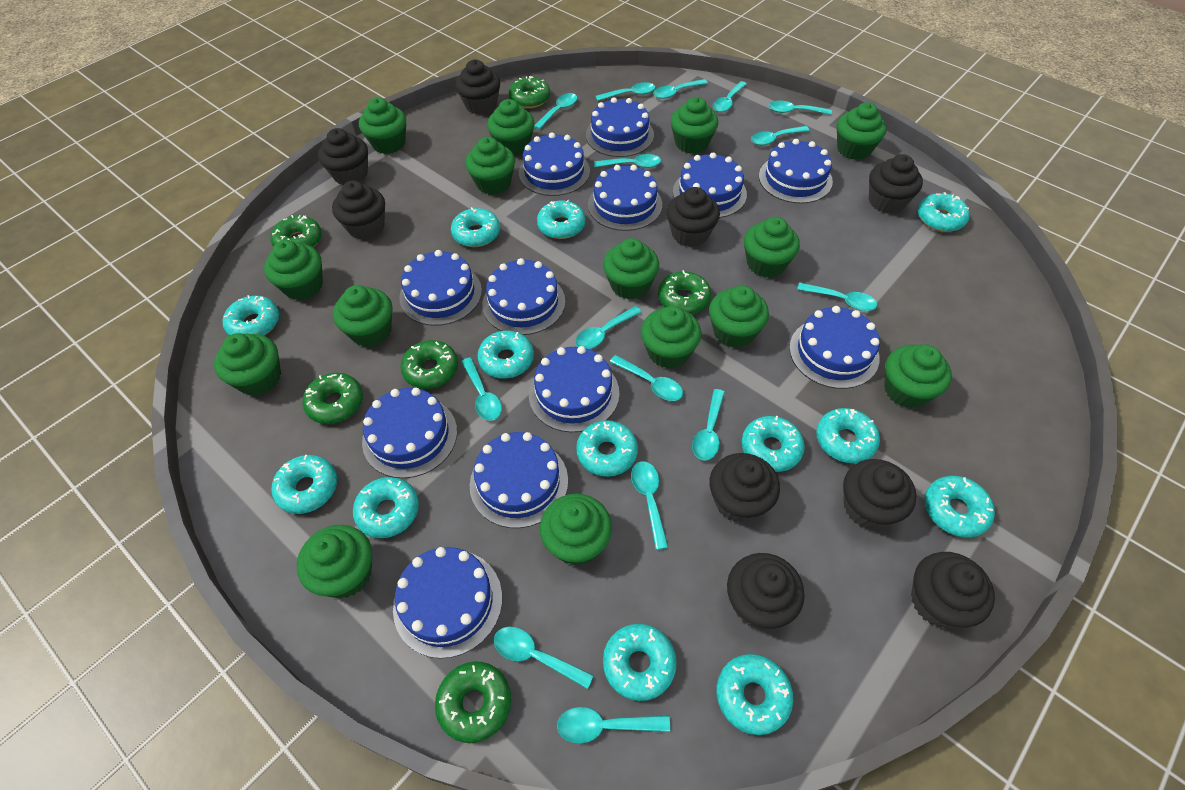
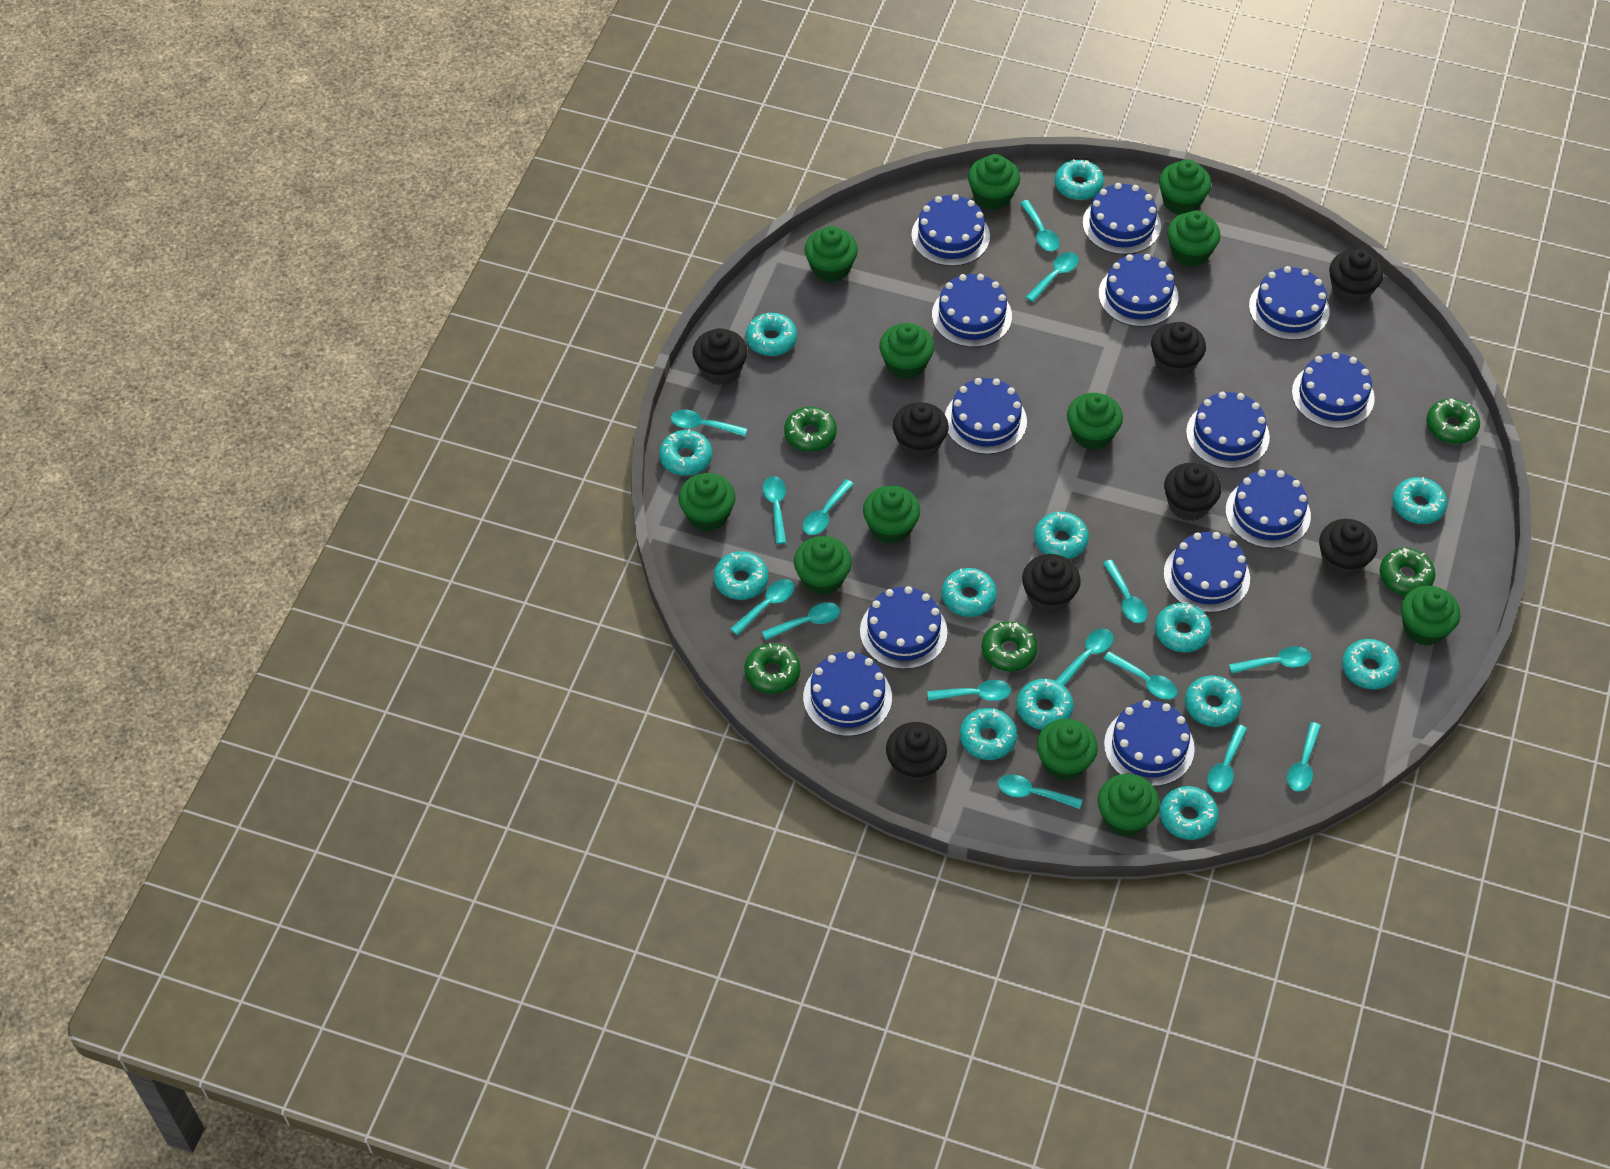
black cupcake: 9 -> 8
blue cake: 12 -> 13
green cupcake: 15 -> 12
green donut: 6 -> 5

